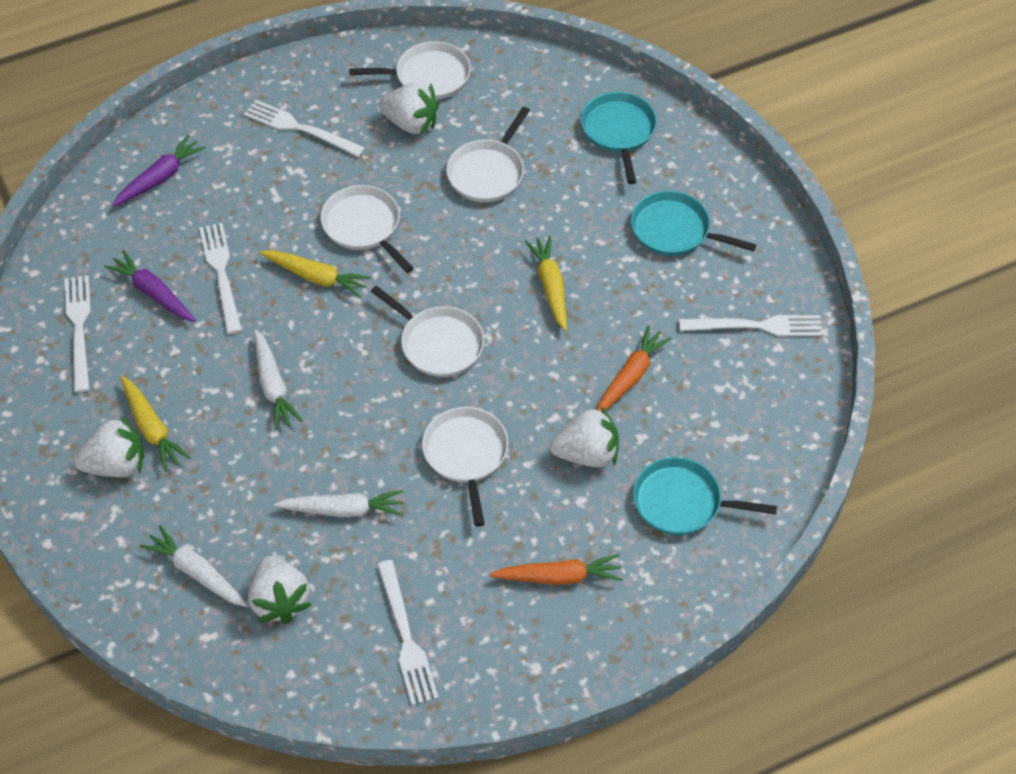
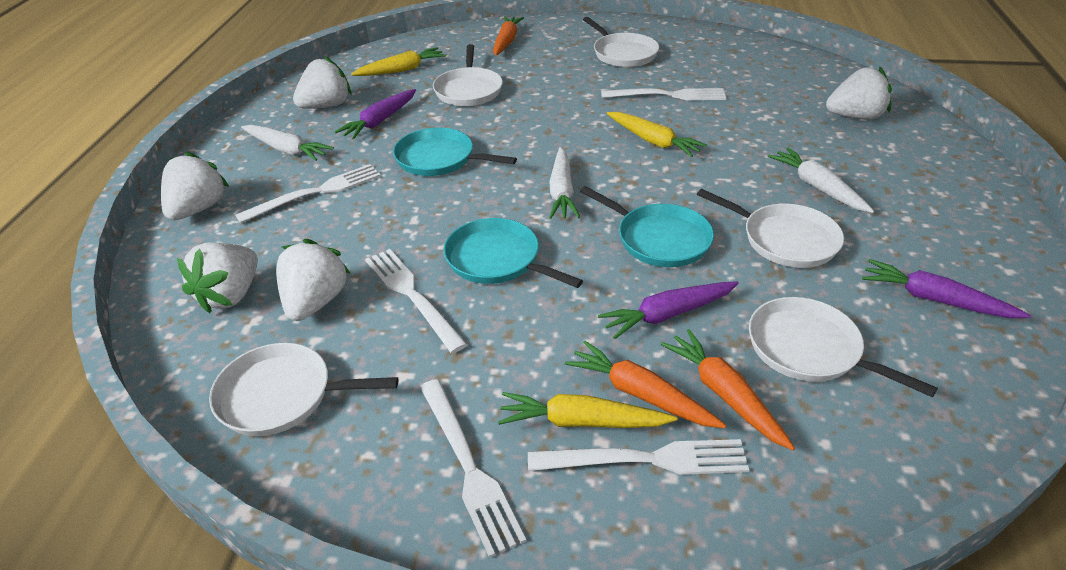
orange carrot: 2 -> 3
purple carrot: 2 -> 3
white strawberry: 4 -> 5

